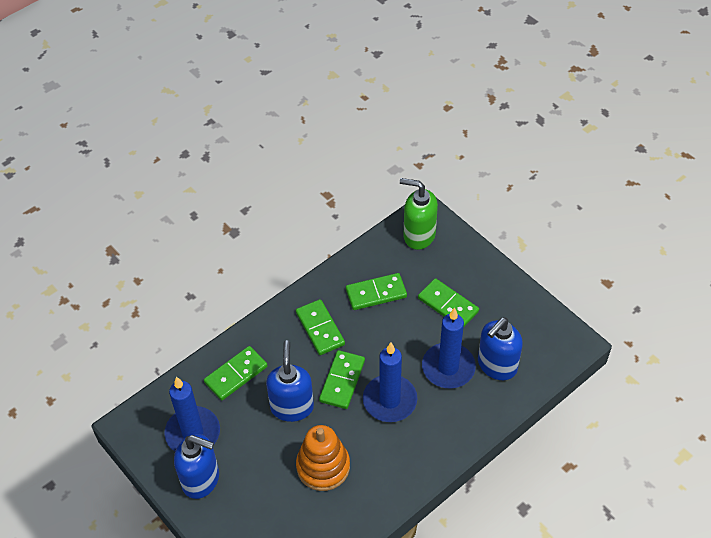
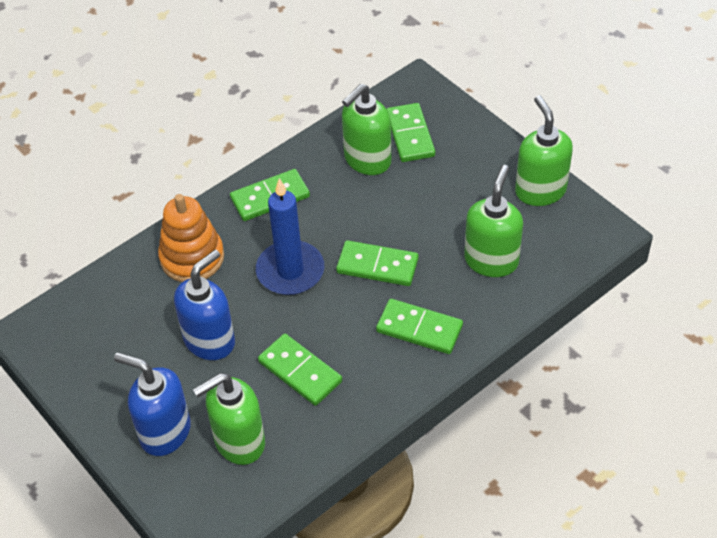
blue candle: 3 -> 1
blue soap dispenser: 3 -> 2
green soap dispenser: 1 -> 4

